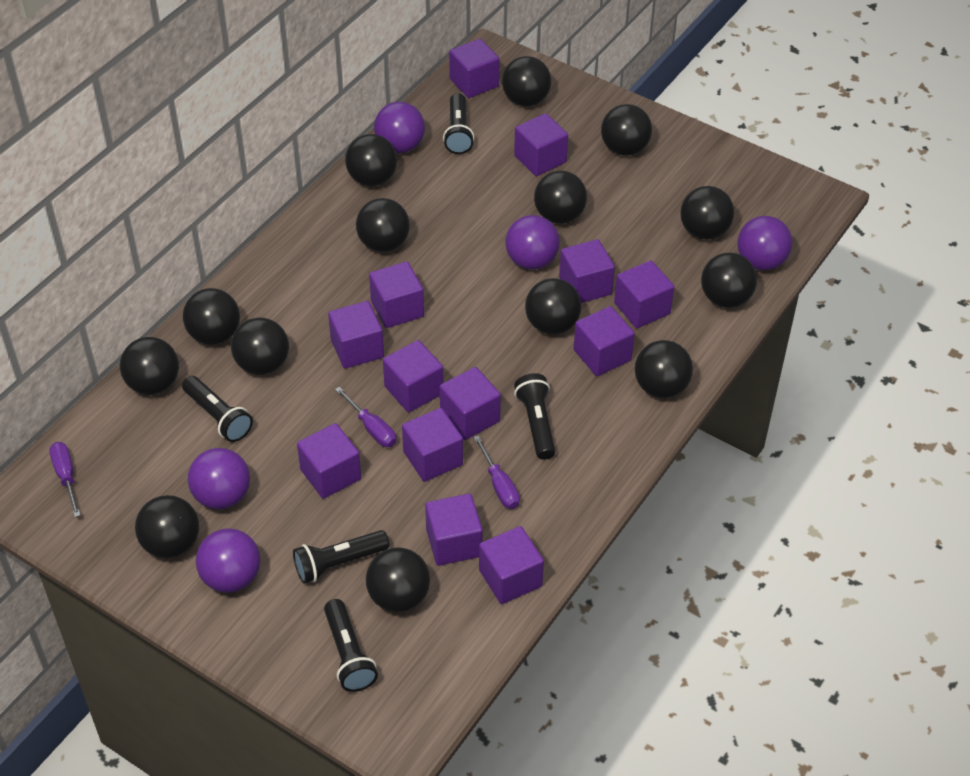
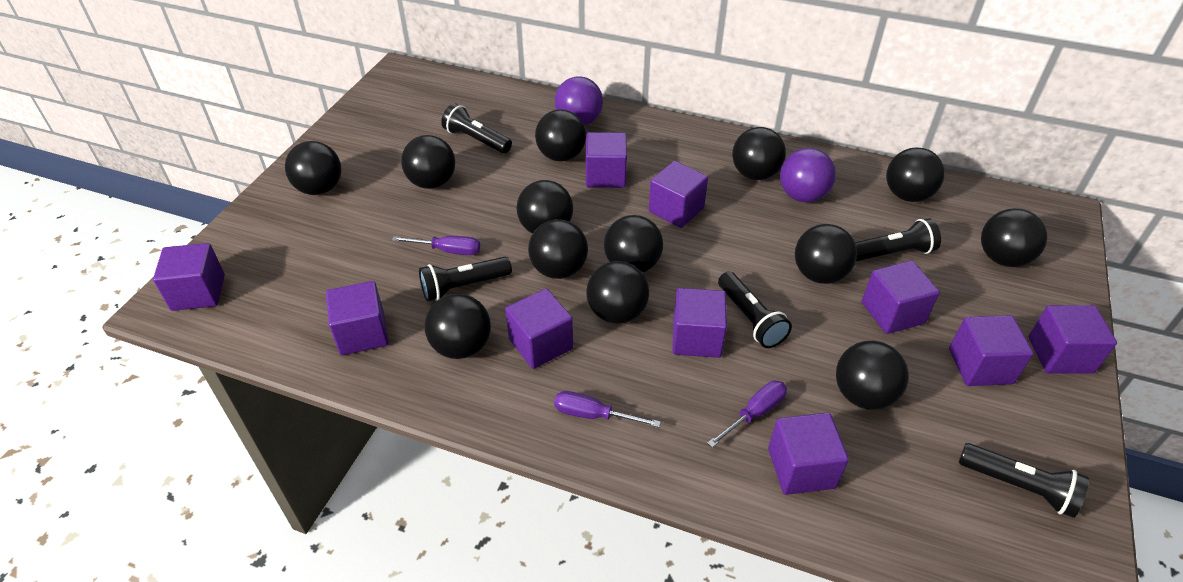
black ball: 14 -> 13
purple ball: 5 -> 2
purple cube: 13 -> 10

